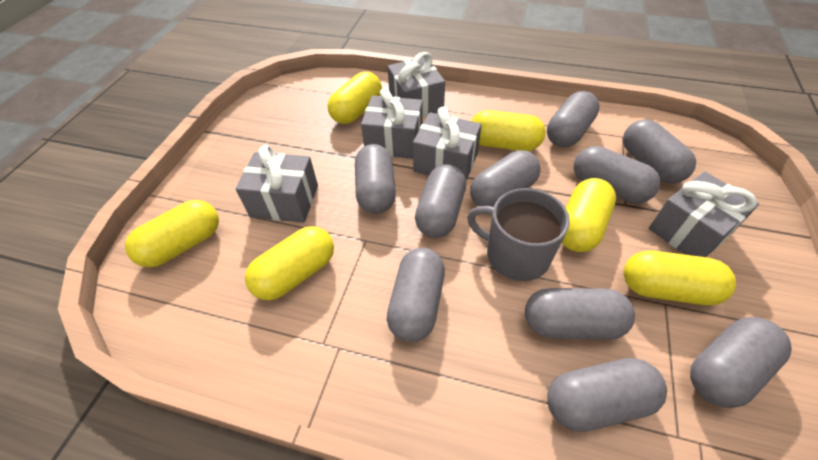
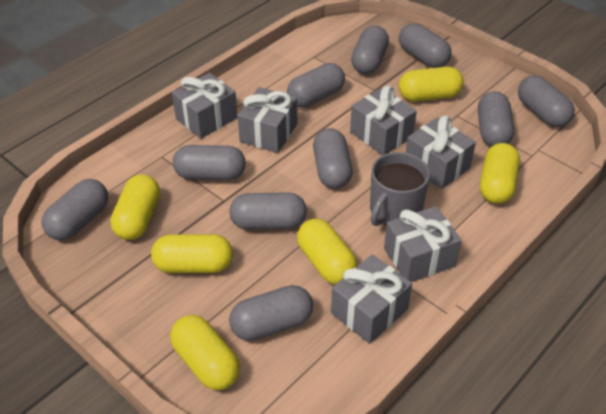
grey gift: 5 -> 6

